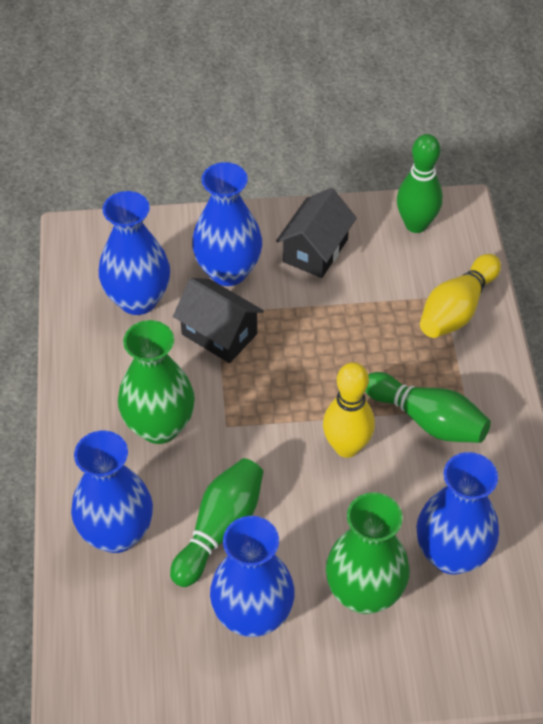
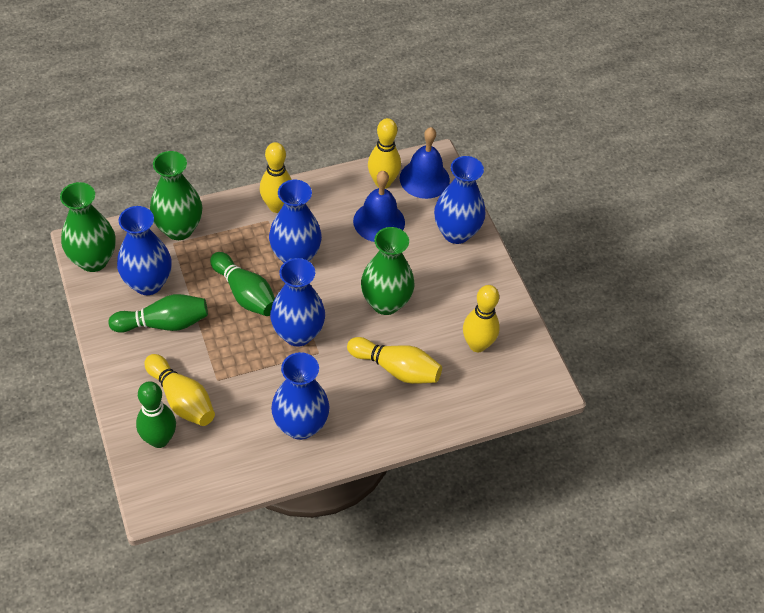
black house: 2 -> 0
blue bell: 0 -> 2
green vase: 2 -> 3
yellow bowling pin: 2 -> 5

